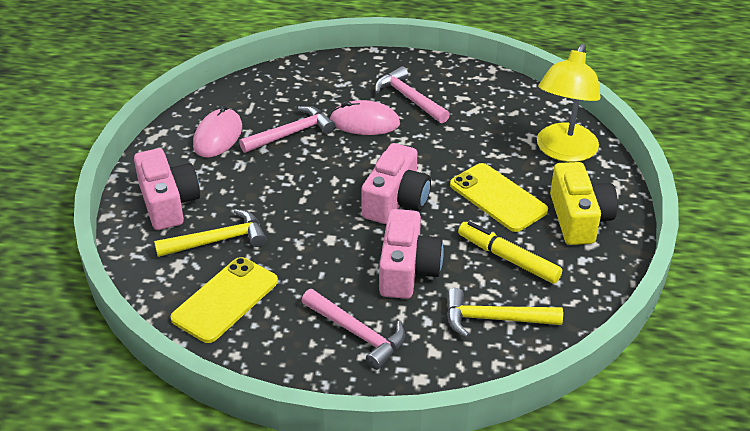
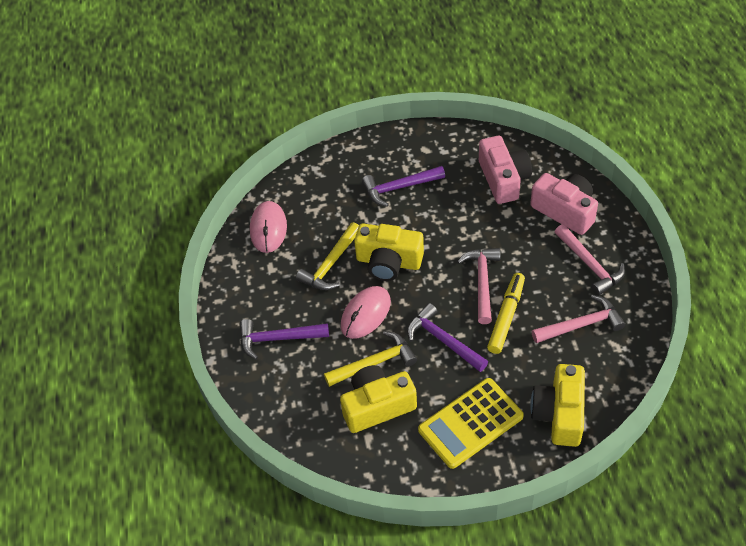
pink camera: 3 -> 2
purple hammer: 0 -> 3
yellow calculator: 0 -> 1
yellow camera: 1 -> 3
yellow lamp: 1 -> 0
yellow phone: 2 -> 0

